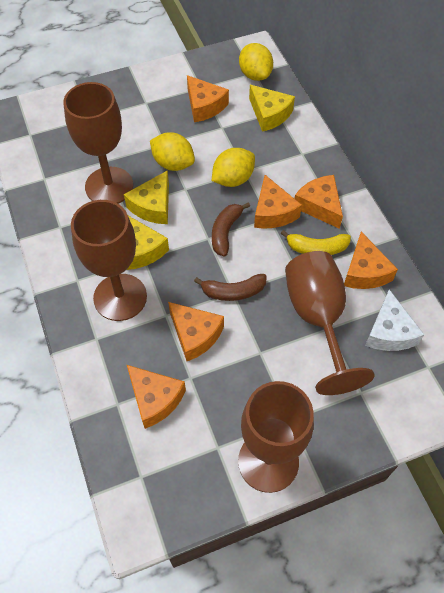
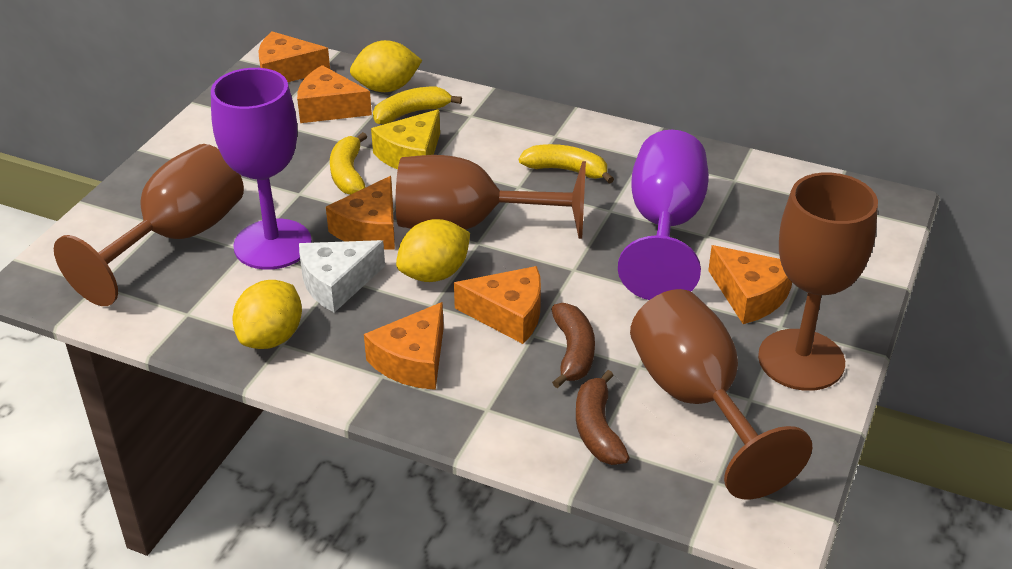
purple goblet: 0 -> 2
yellow banana: 1 -> 3
yellow cheese: 3 -> 1

